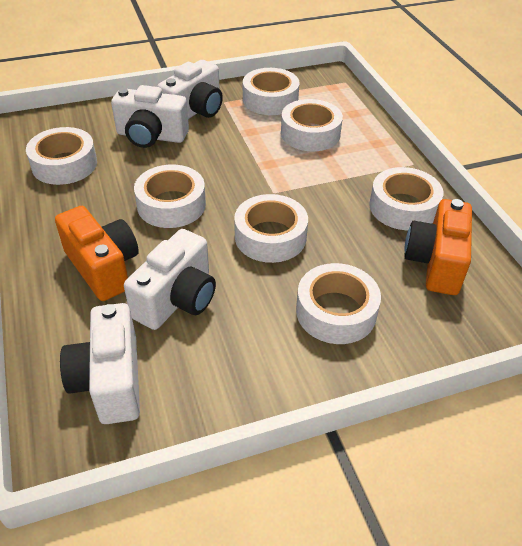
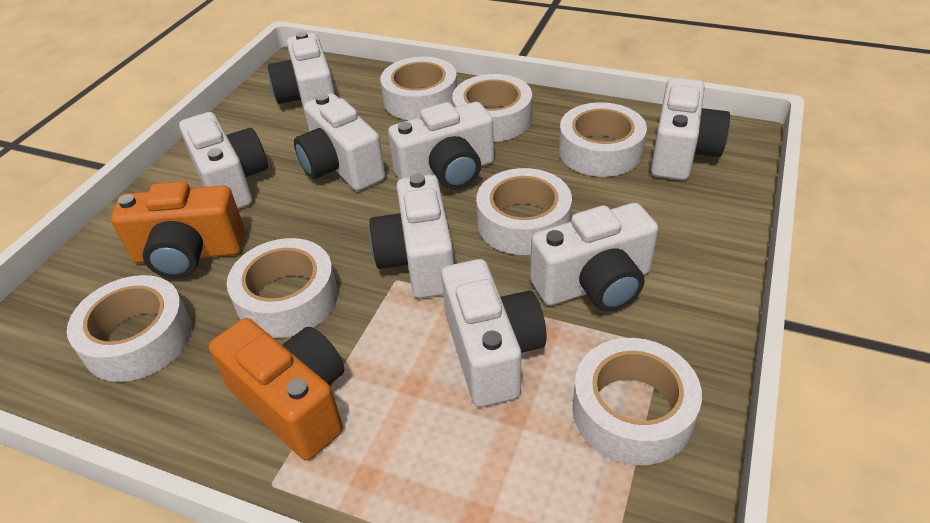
white camera: 4 -> 8

